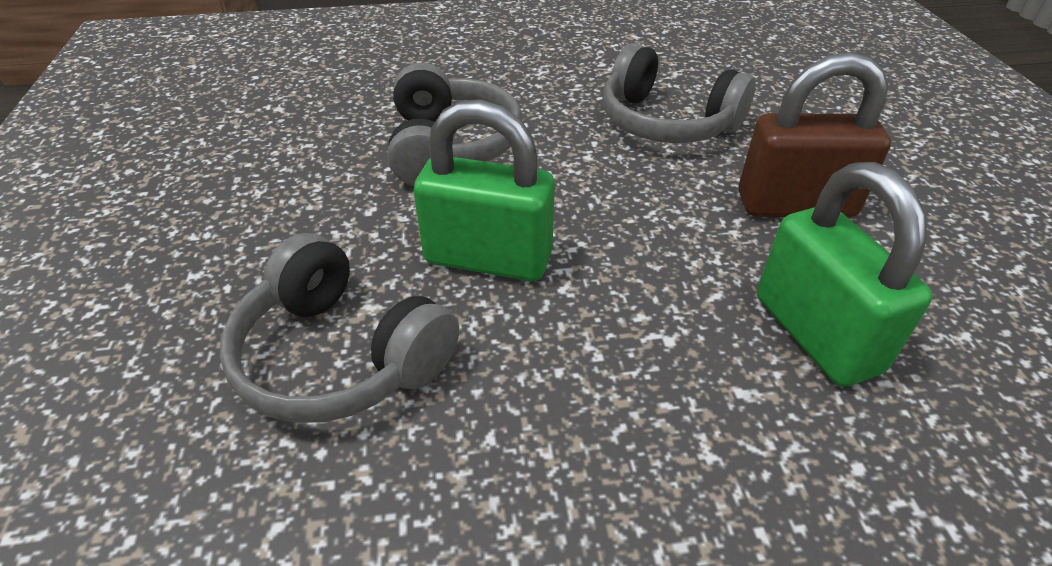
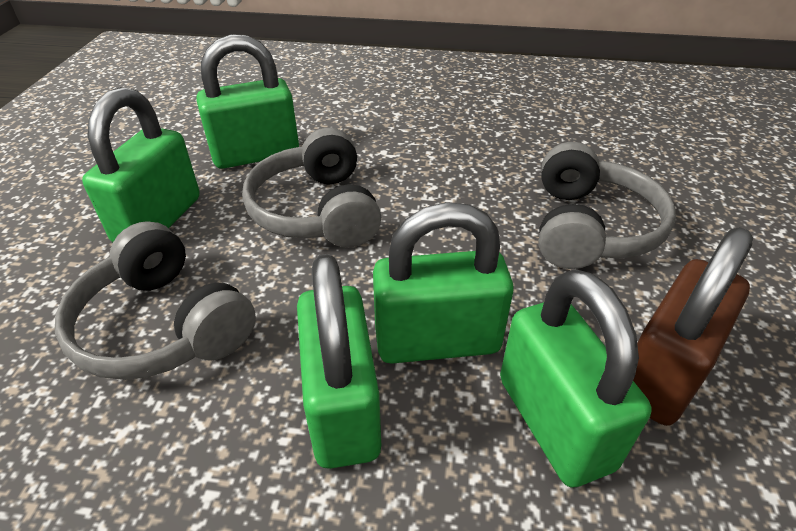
green padlock: 2 -> 5

